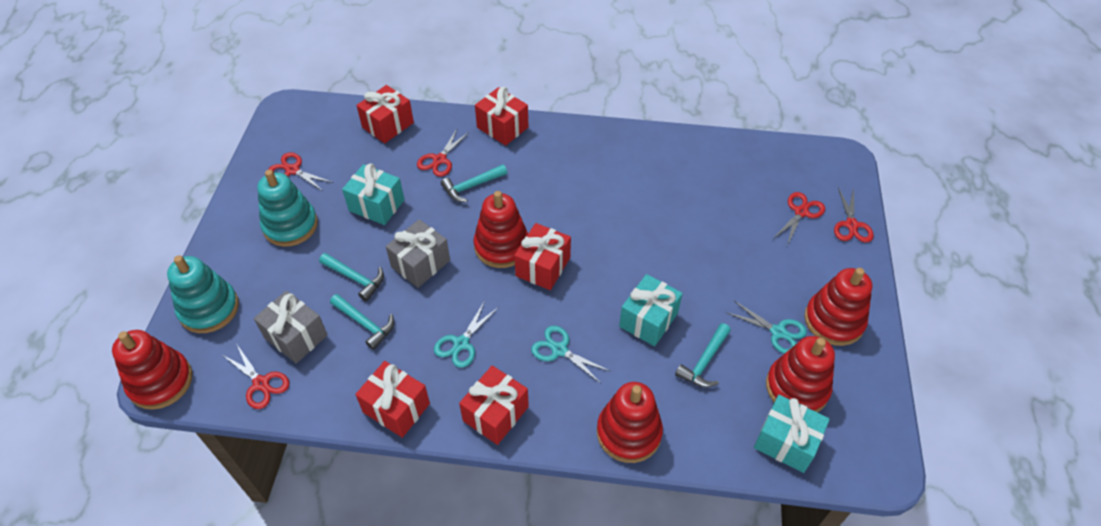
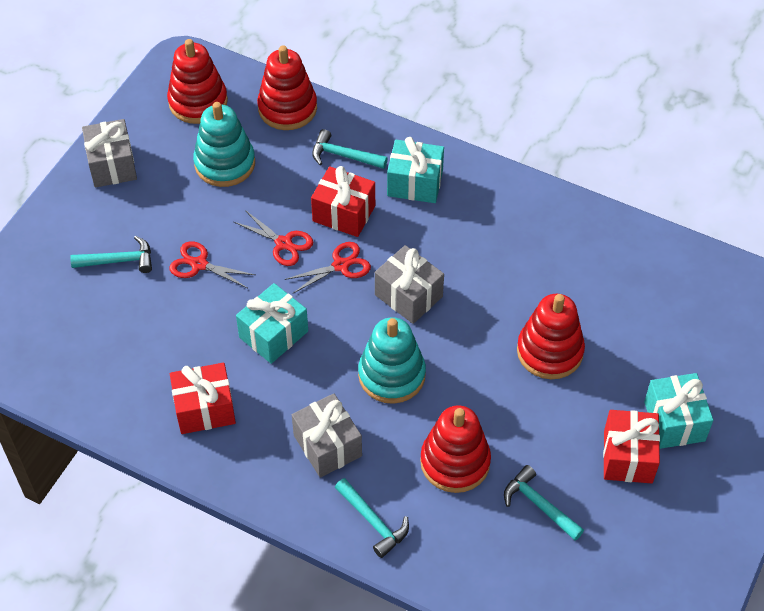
grey gift: 2 -> 3
red gift: 5 -> 3
red scissors: 5 -> 3
red stacking toy: 5 -> 4
turquoise scissors: 3 -> 0

